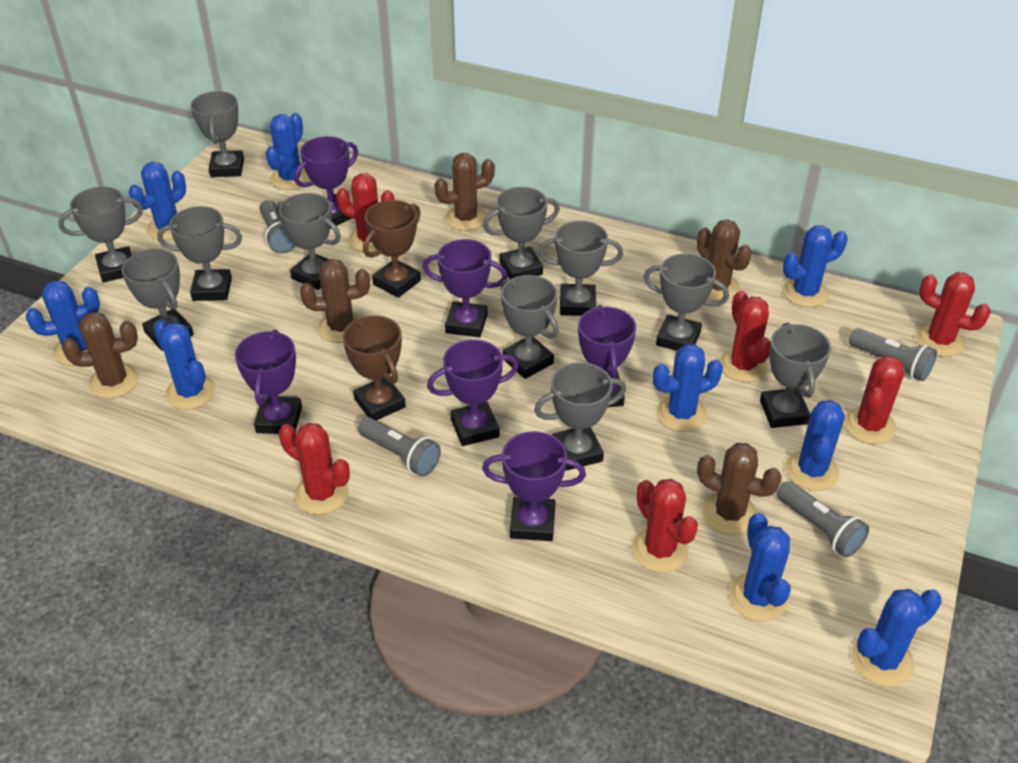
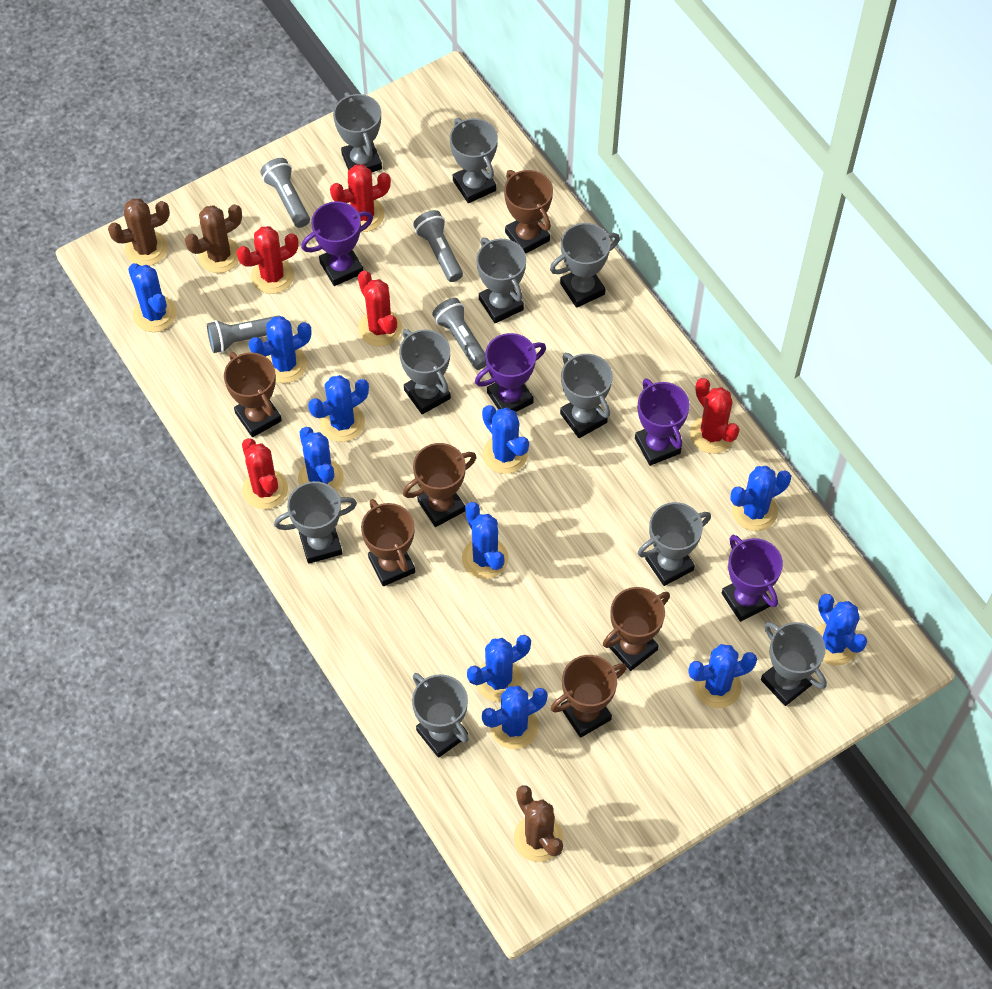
blue cactus: 9 -> 11
brown cactus: 5 -> 3
brown trophy: 2 -> 6
grey trophy: 11 -> 10
purple trophy: 6 -> 4
red cactus: 6 -> 5

